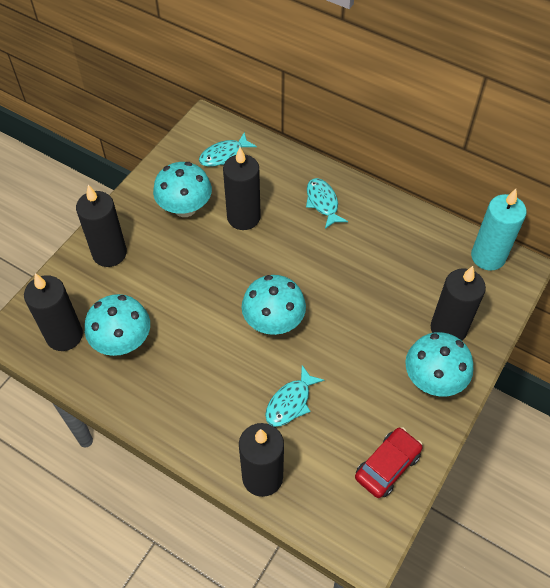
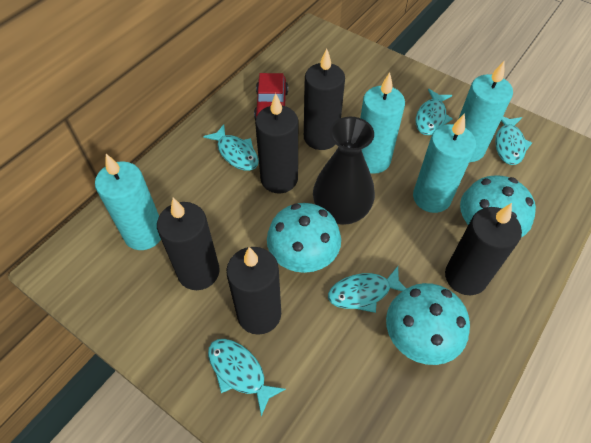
black vase: 0 -> 1
turquoise candle: 1 -> 4
turquoise fish: 3 -> 5
turquoise mushroom: 4 -> 3

